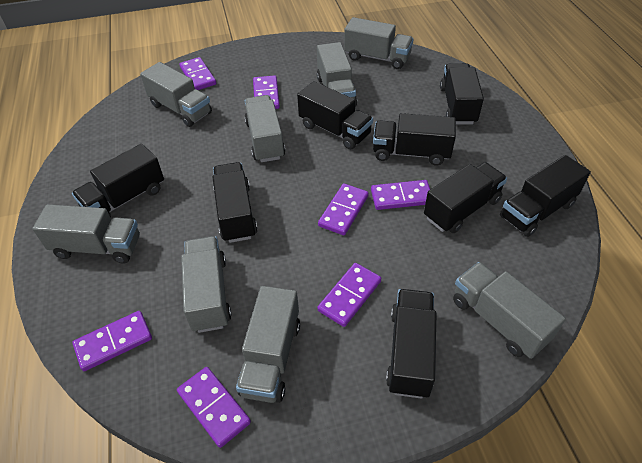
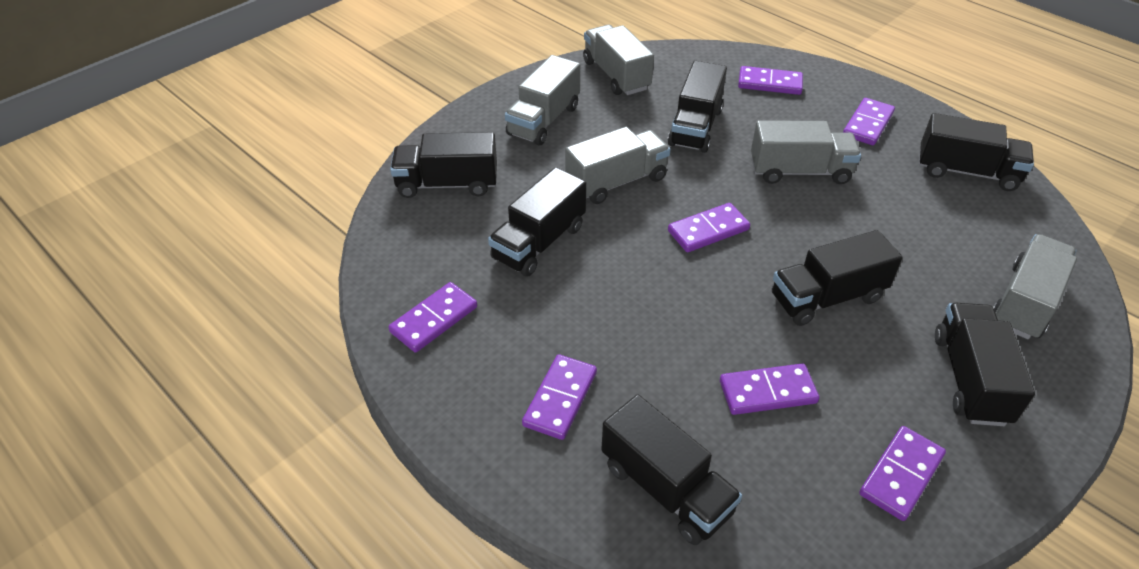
black truck: 8 -> 7
grey truck: 8 -> 5

